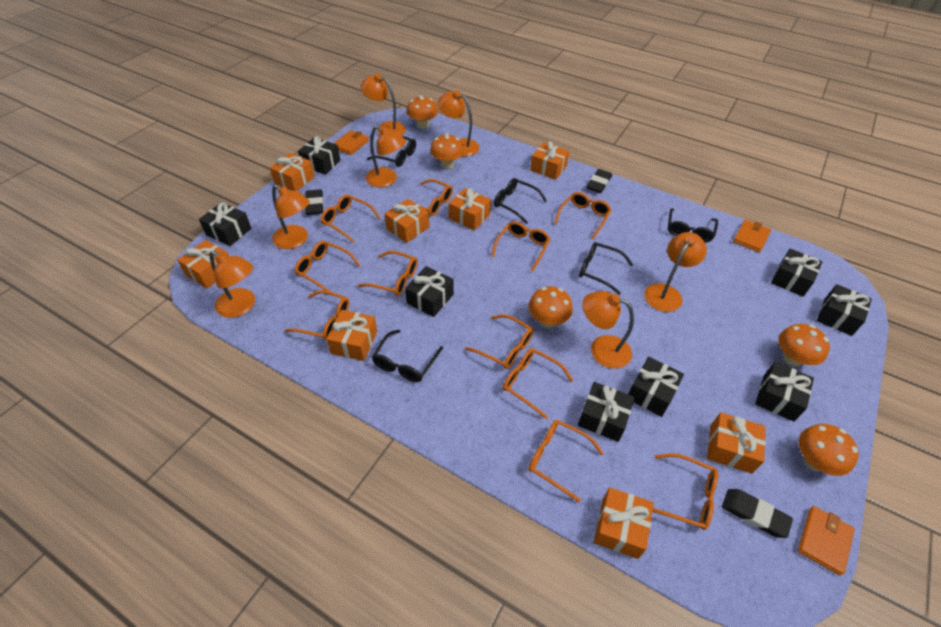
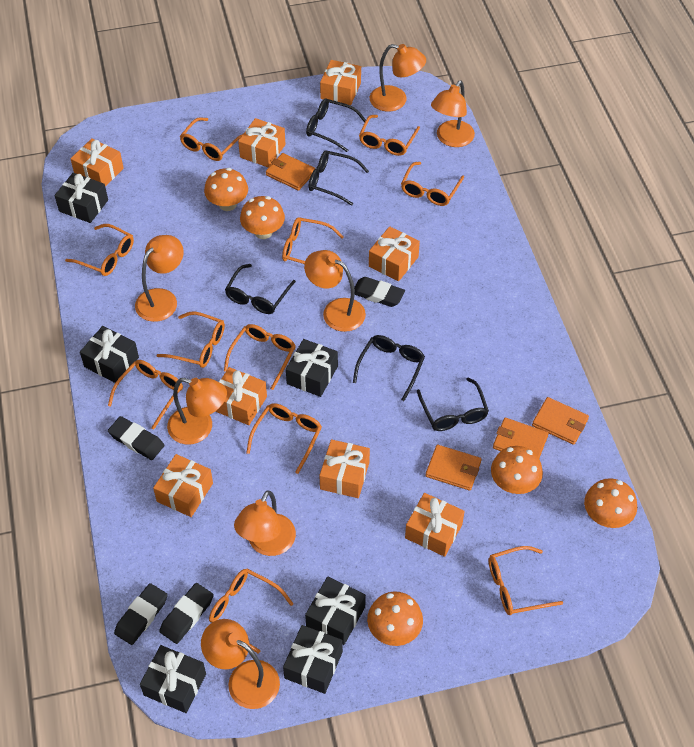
black eraser: 3 -> 4
black gift: 8 -> 6
orange wallet: 3 -> 4

